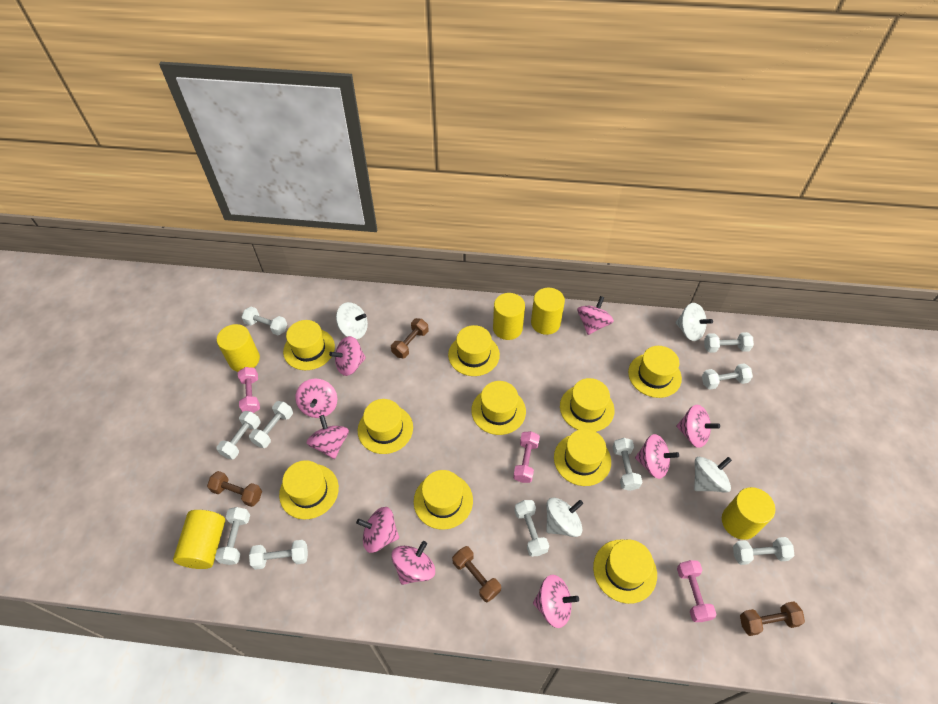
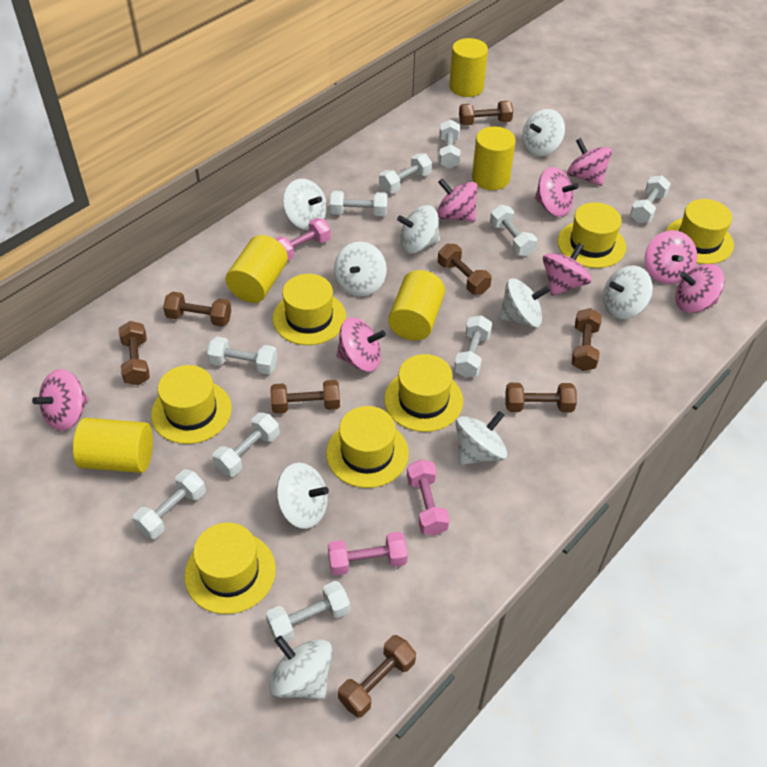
brown dumbbell: 4 -> 8
pink spinning top: 9 -> 8
white spinning top: 4 -> 9
yellow hat: 10 -> 7

